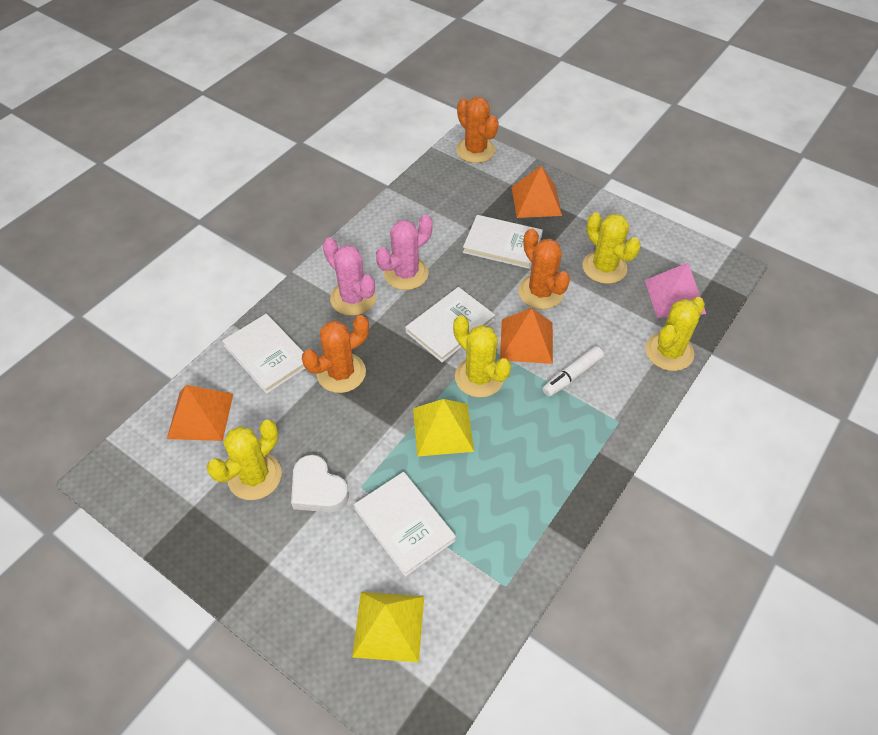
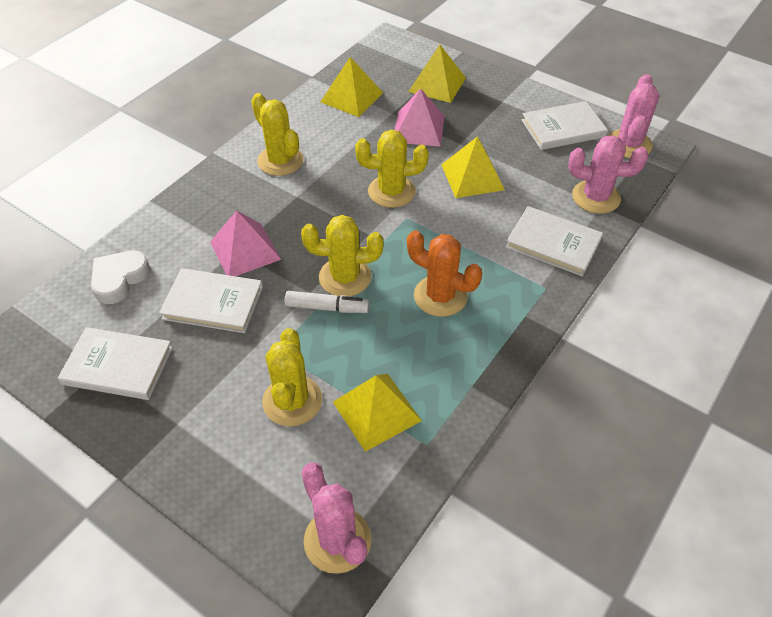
orange cactus: 3 -> 1
orange pyramid: 3 -> 0
pink cactus: 2 -> 3
pink pyramid: 1 -> 2
yellow pyramid: 2 -> 4

